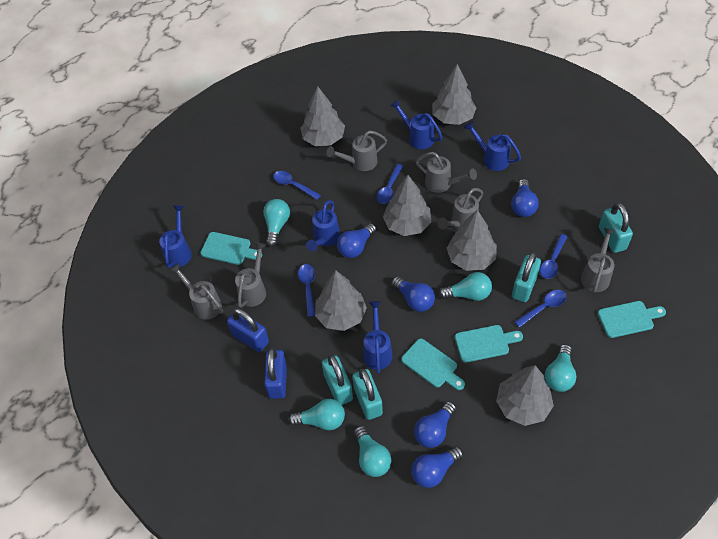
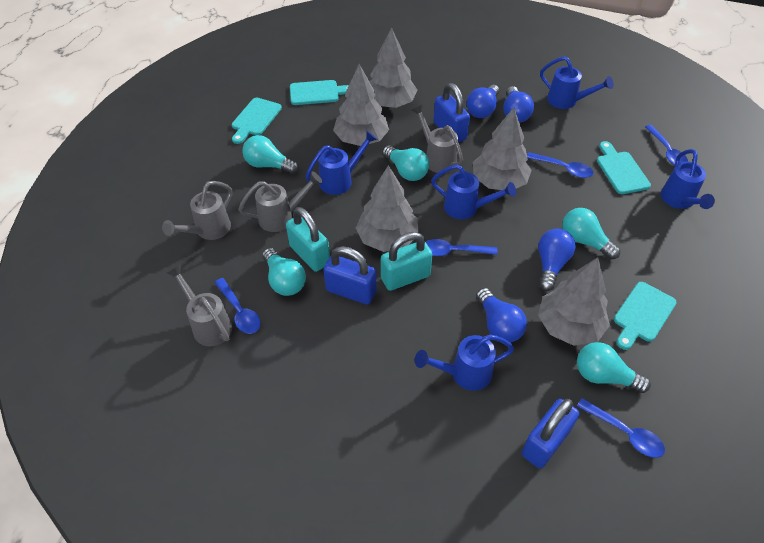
blue light bulb: 5 -> 4
blue padlock: 2 -> 3
grey tree: 6 -> 5
grey watering can: 6 -> 4
turquoise padlock: 4 -> 2

